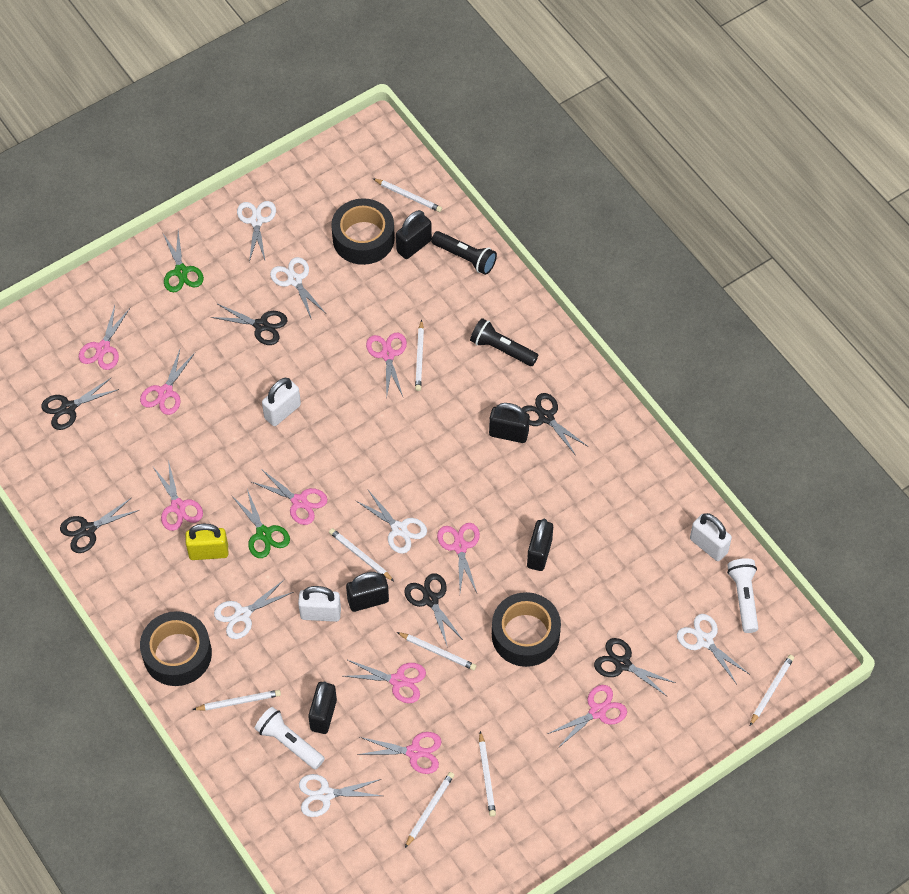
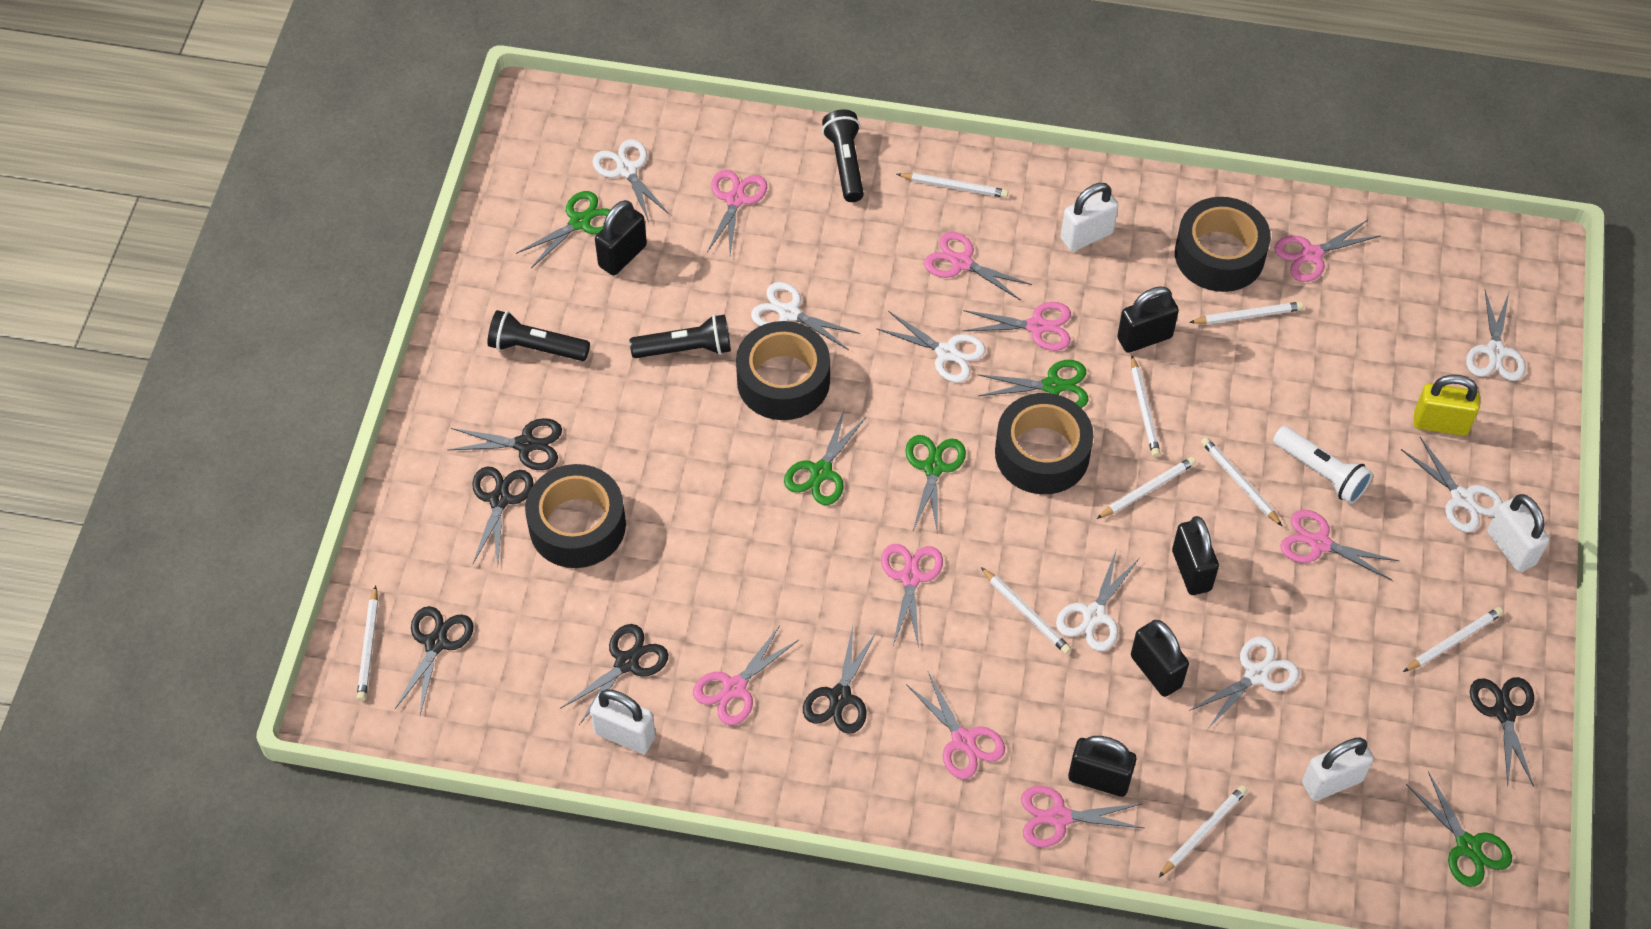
black flashlight: 2 -> 3
black tape: 3 -> 4
green scissors: 2 -> 5
white flashlight: 2 -> 1
white padlock: 3 -> 4
white pencil: 8 -> 9
white scissors: 6 -> 7

